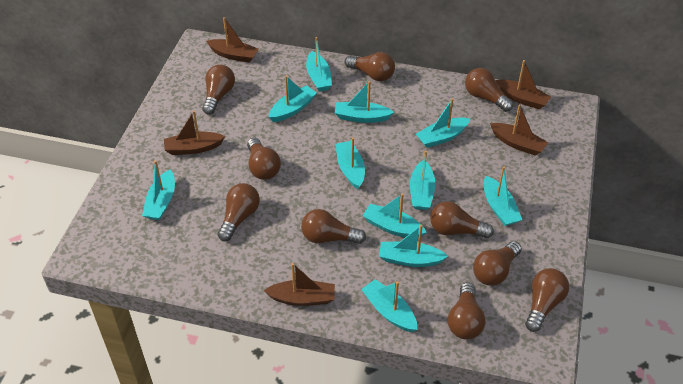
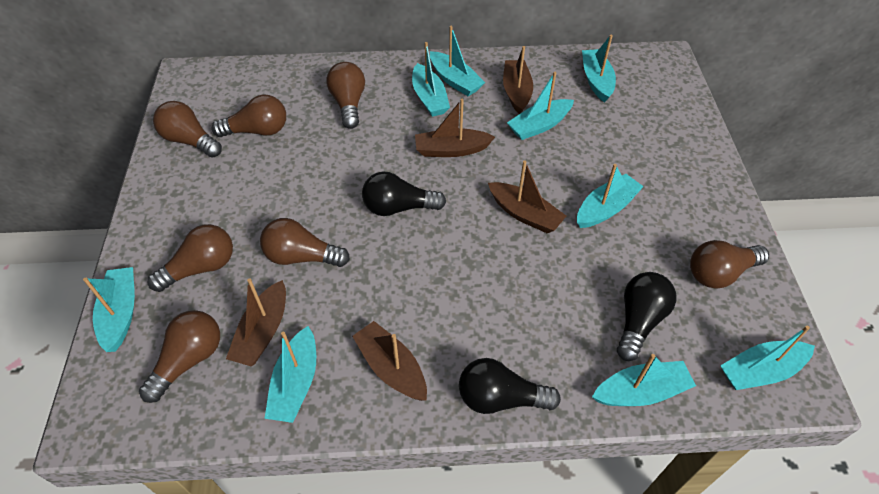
black light bulb: 0 -> 3
brown light bulb: 10 -> 7
turquoise boat: 11 -> 9

